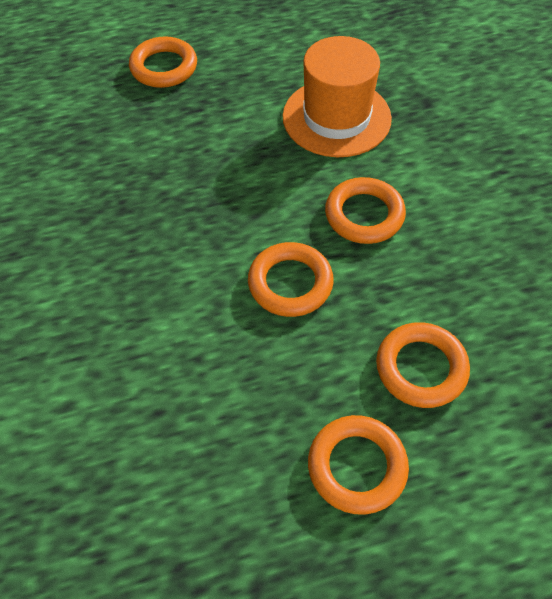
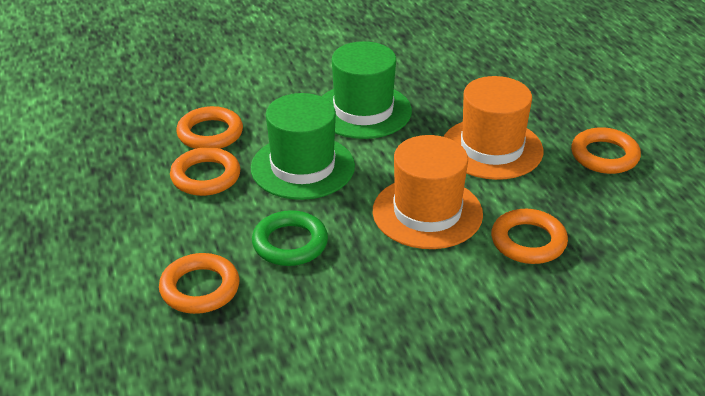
green hat: 0 -> 2
green ring: 0 -> 1
orange hat: 1 -> 2

